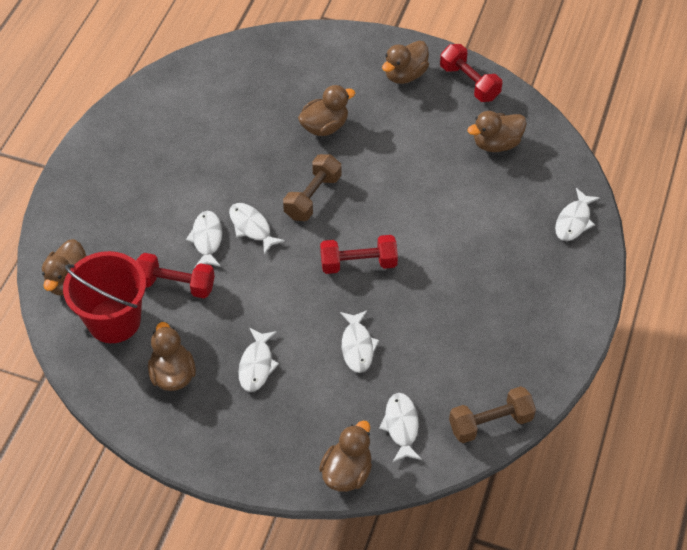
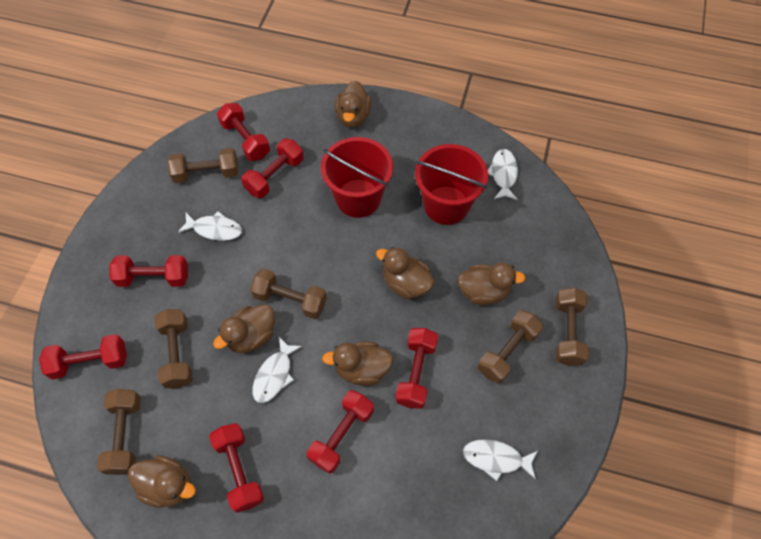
brown dumbbell: 2 -> 6
red bucket: 1 -> 2
red dumbbell: 3 -> 7
white fish: 6 -> 4

